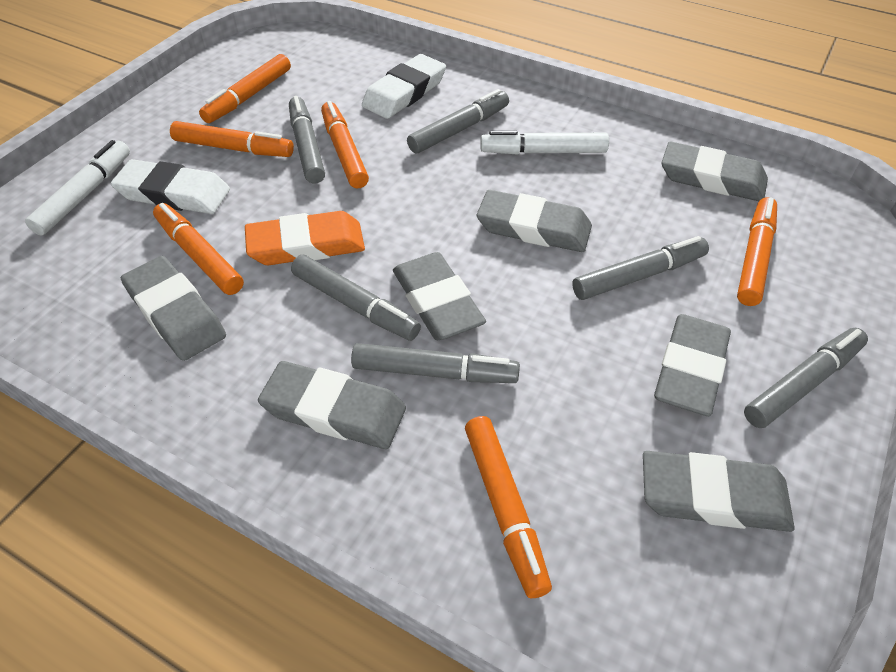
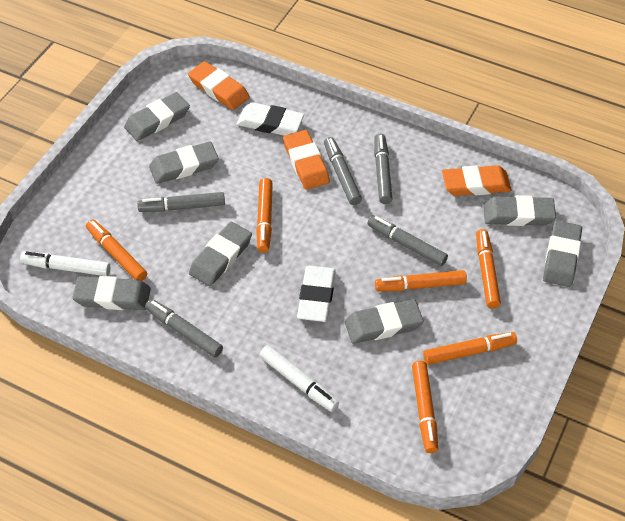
grey marker: 6 -> 5
orange eraser: 1 -> 3

